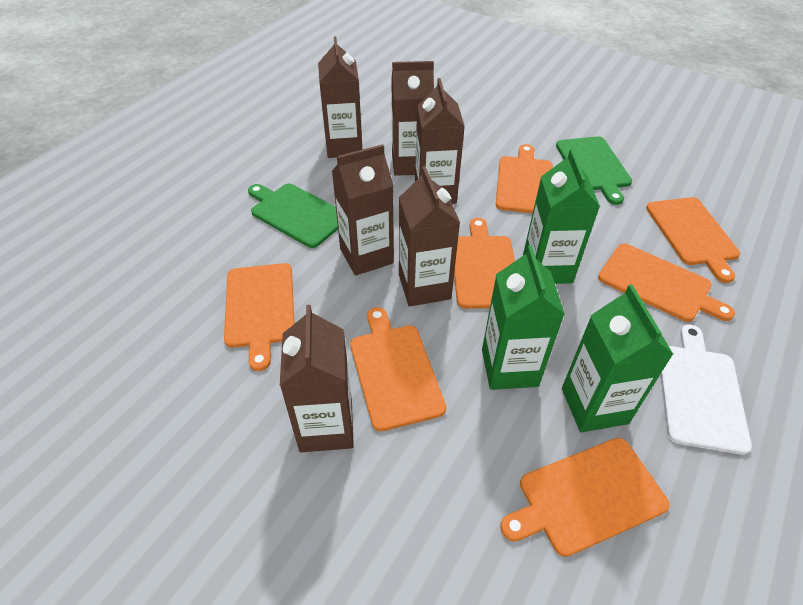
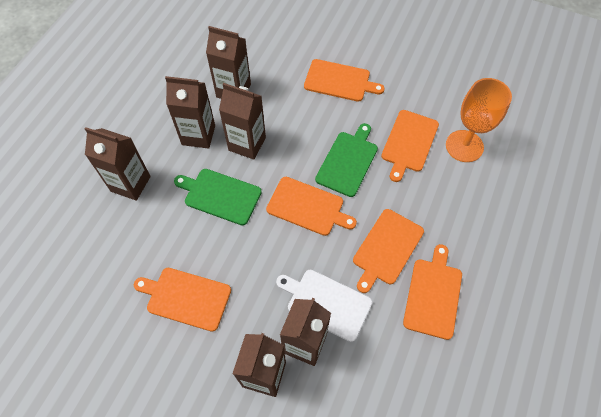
green carton: 3 -> 0
orange cutting board: 7 -> 6
orange goblet: 0 -> 1

